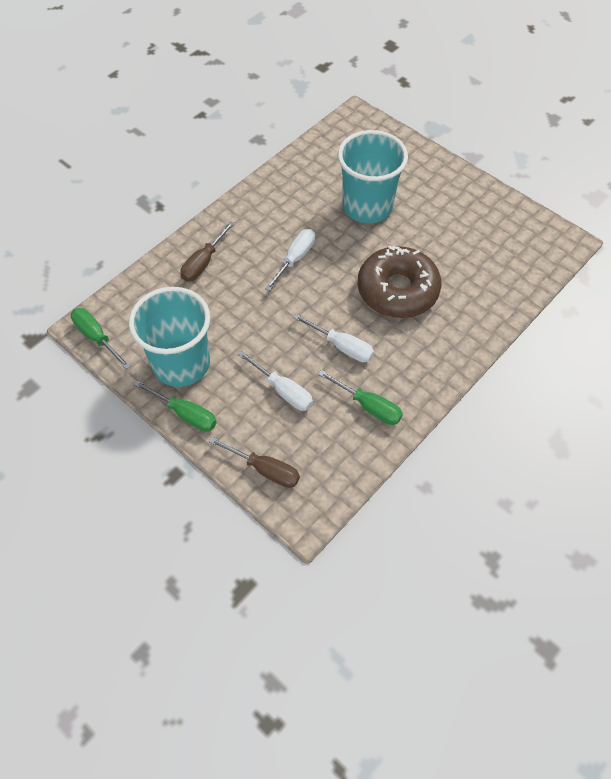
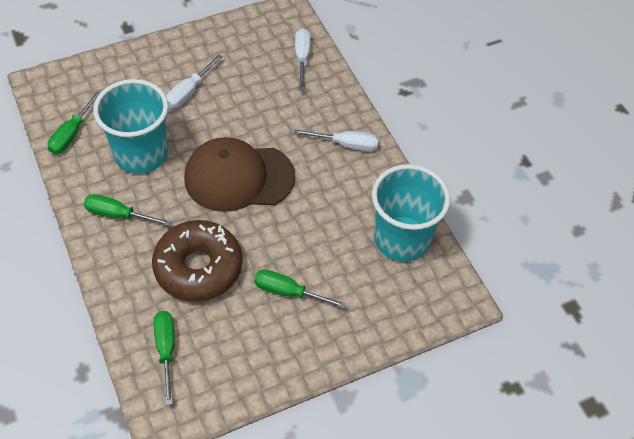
brown cap: 0 -> 1
brown screwdriver: 2 -> 0
green screwdriver: 3 -> 4

